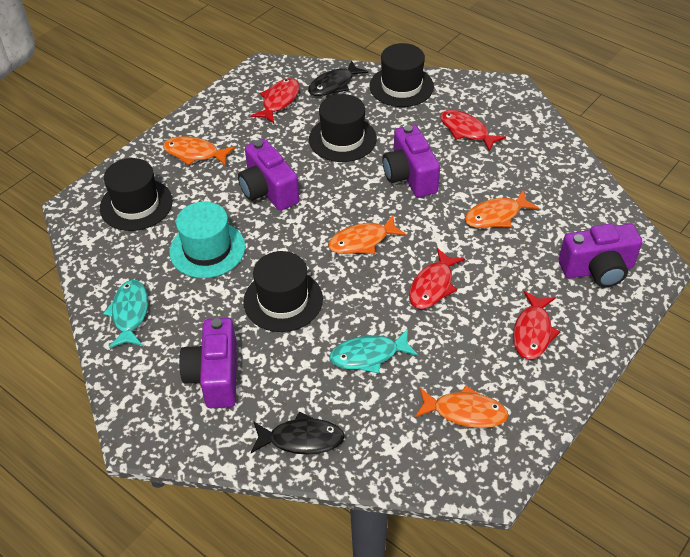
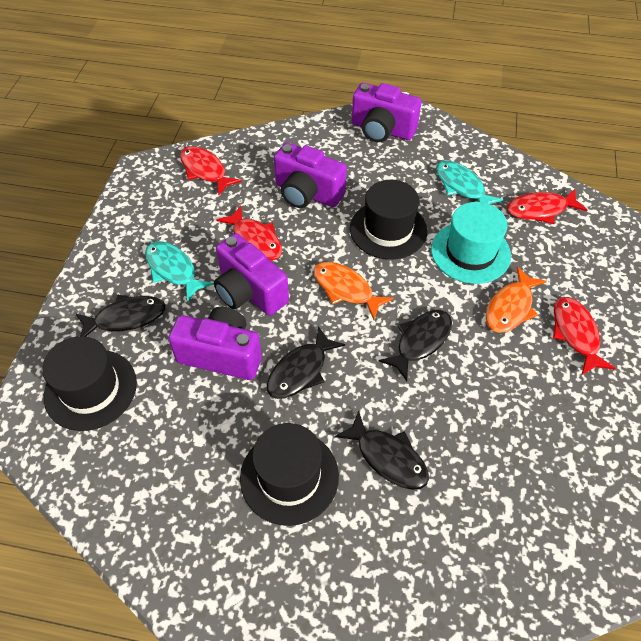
black fish: 2 -> 4
black hat: 4 -> 3
orange fish: 4 -> 2

